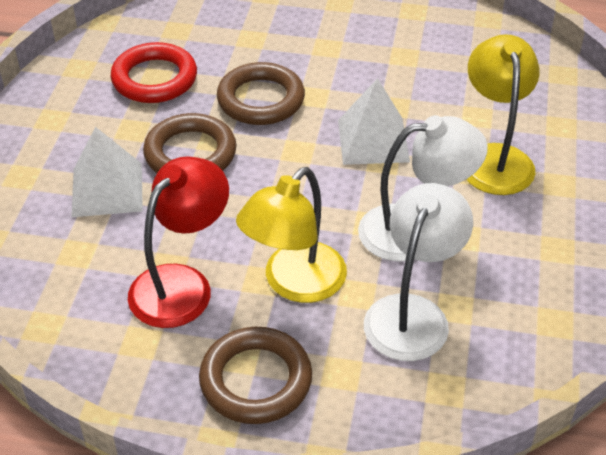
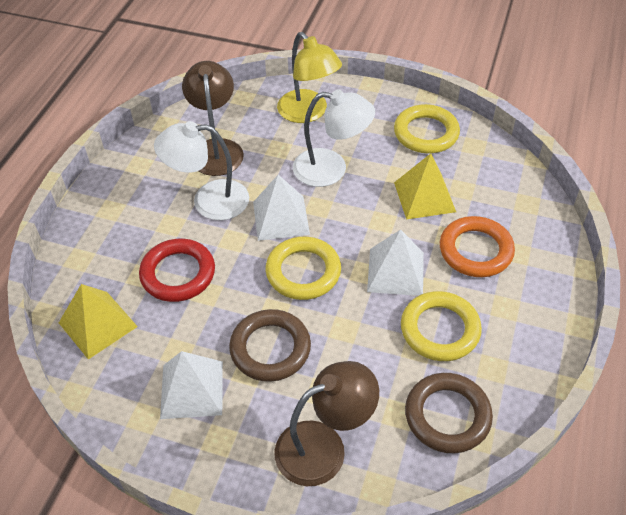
brown lamp: 0 -> 2
brown ring: 3 -> 2
orange ring: 0 -> 1
red lamp: 1 -> 0
white pyramid: 2 -> 3
yellow lamp: 2 -> 1
yellow pyramid: 0 -> 2
yellow ring: 0 -> 3

